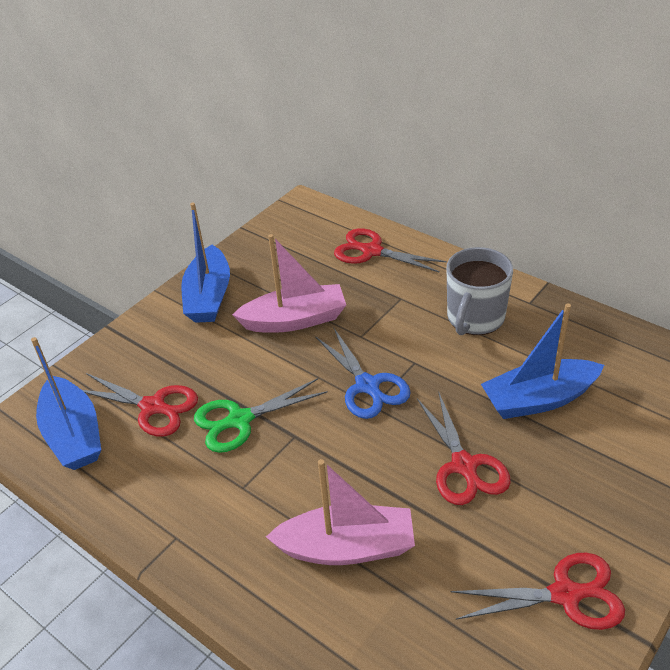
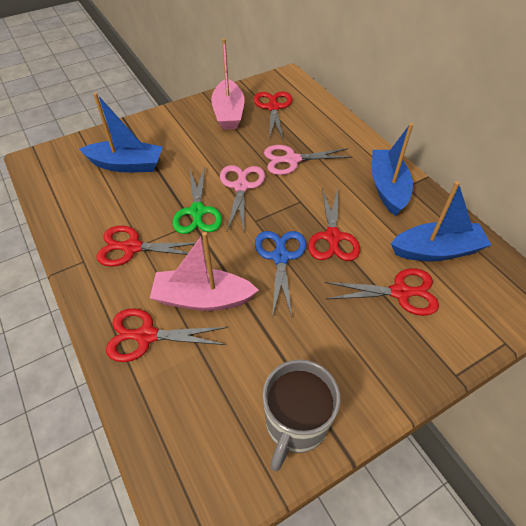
pink scissors: 0 -> 2
red scissors: 4 -> 5

